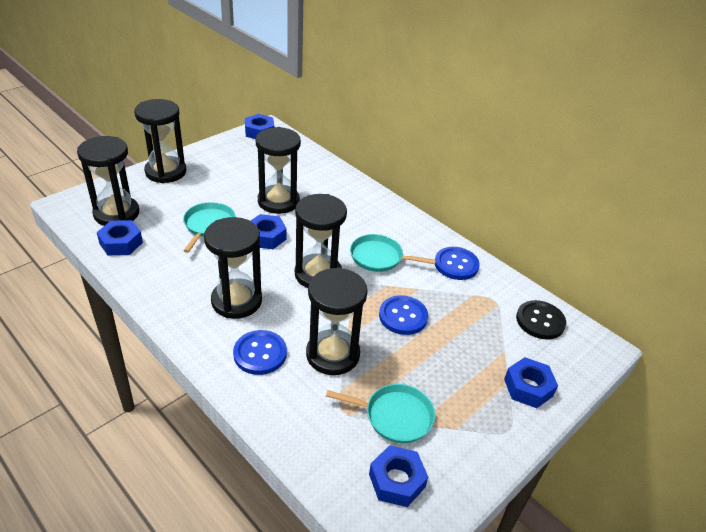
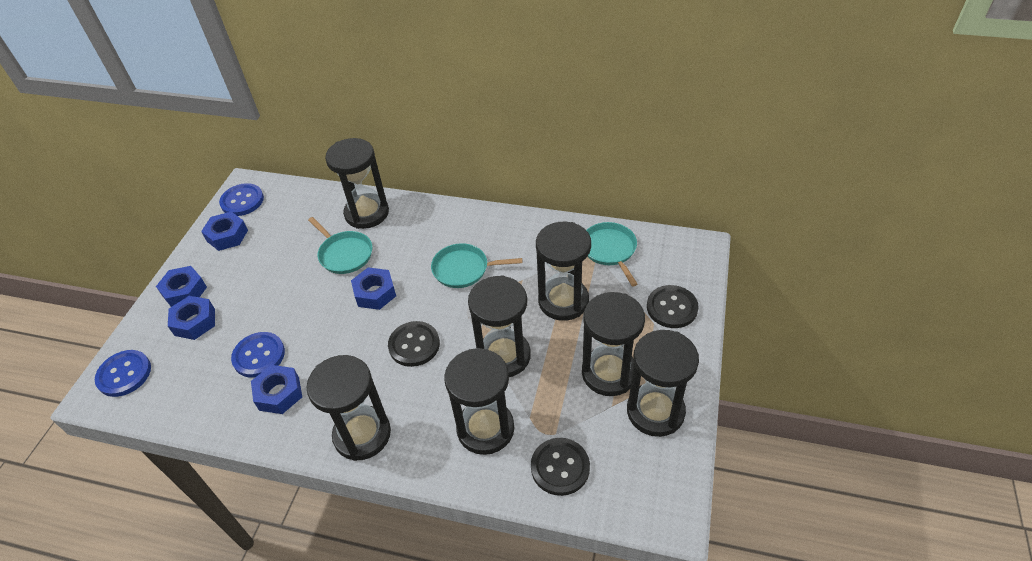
black button: 1 -> 3
black hourglass: 6 -> 7

